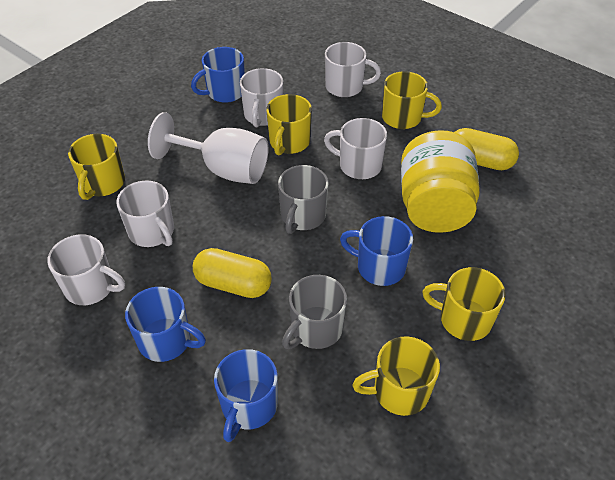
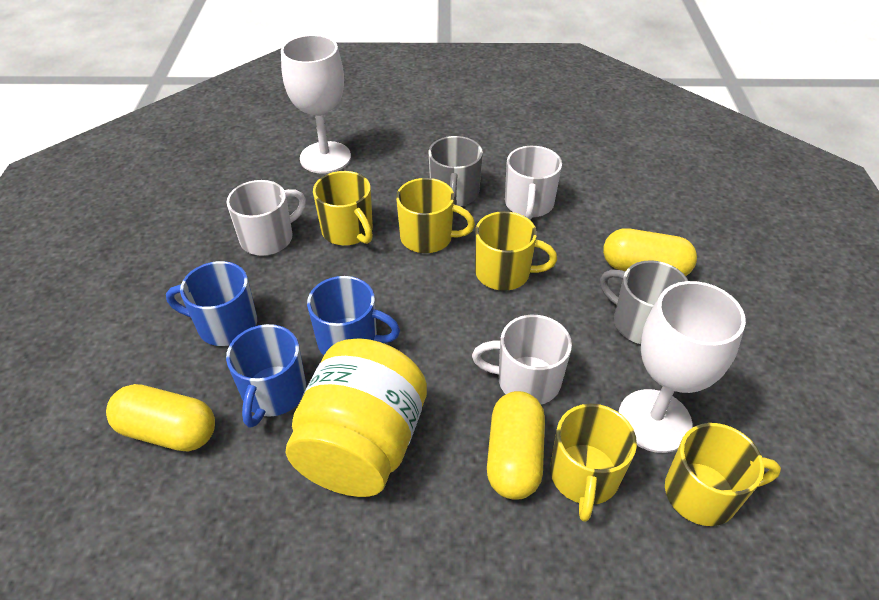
blue mug: 4 -> 3
white goblet: 1 -> 2
white mug: 5 -> 3
yellow capsule: 2 -> 3

